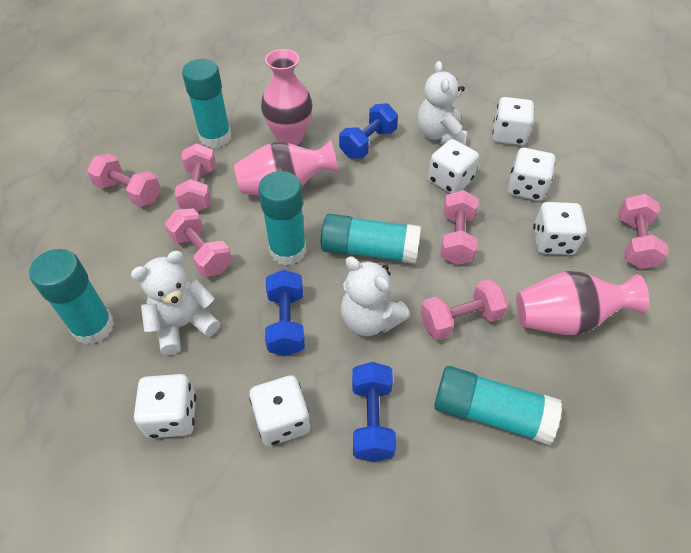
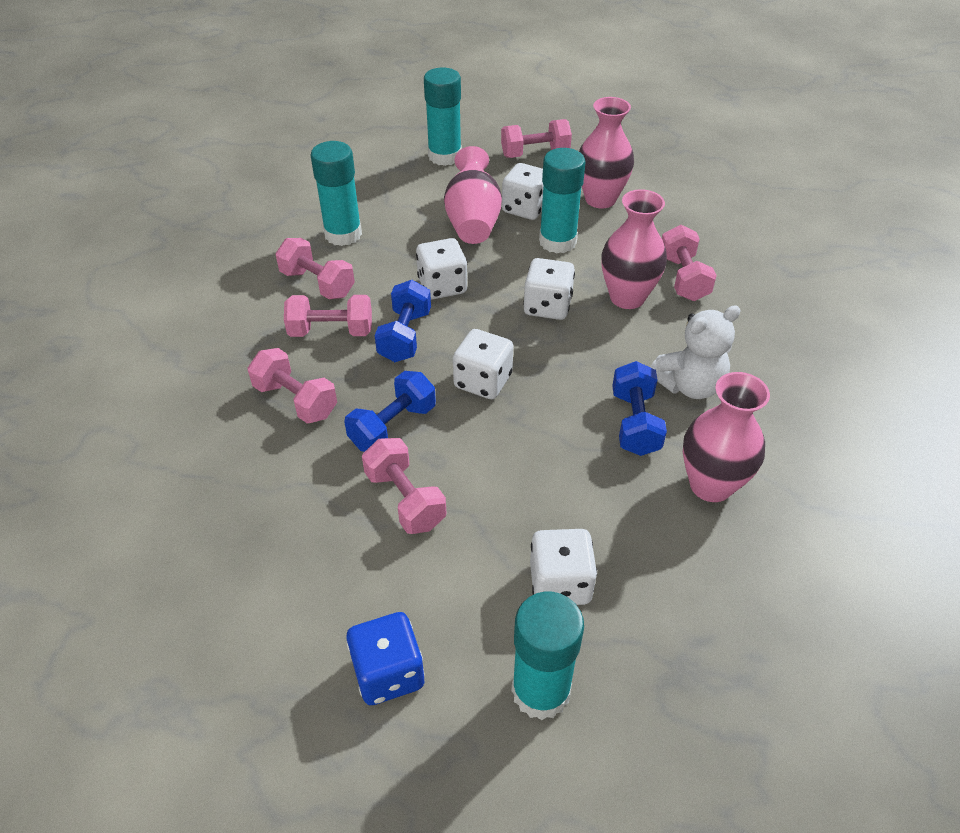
blue dice: 0 -> 1
pink vase: 3 -> 4
turquoise glue stick: 5 -> 4
white dice: 6 -> 5
white teddy bear: 3 -> 1

